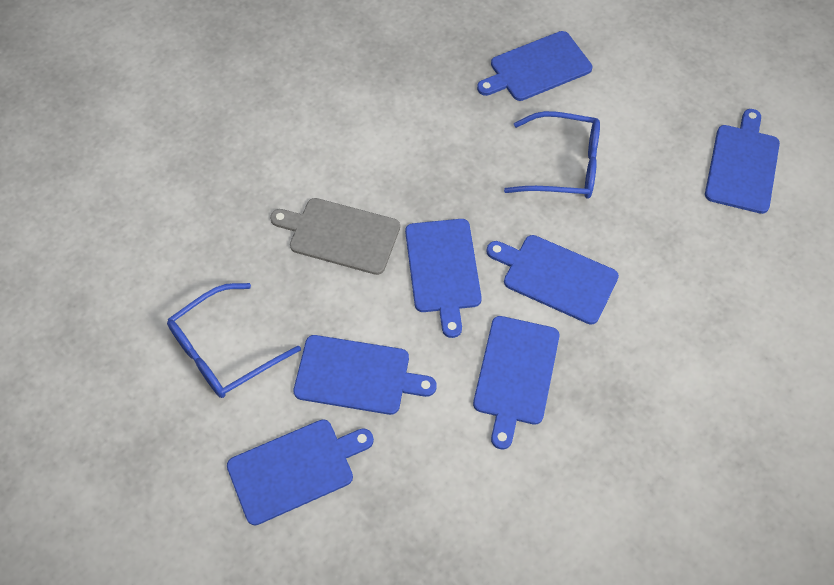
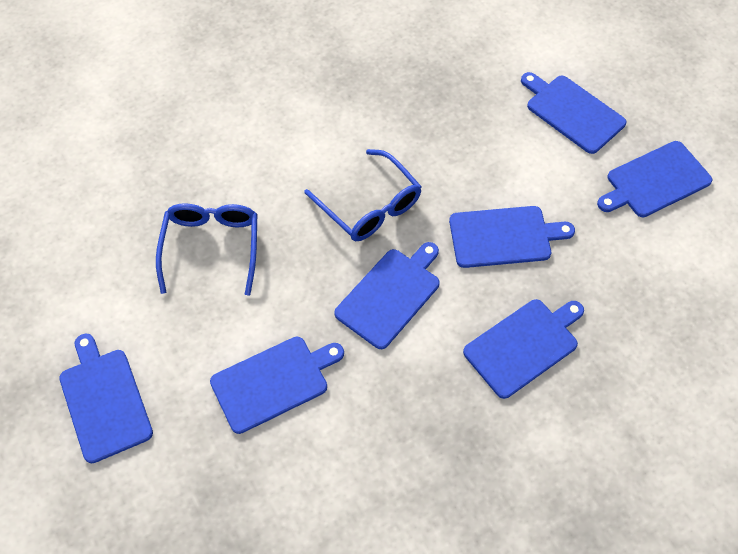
grey cutting board: 1 -> 0

